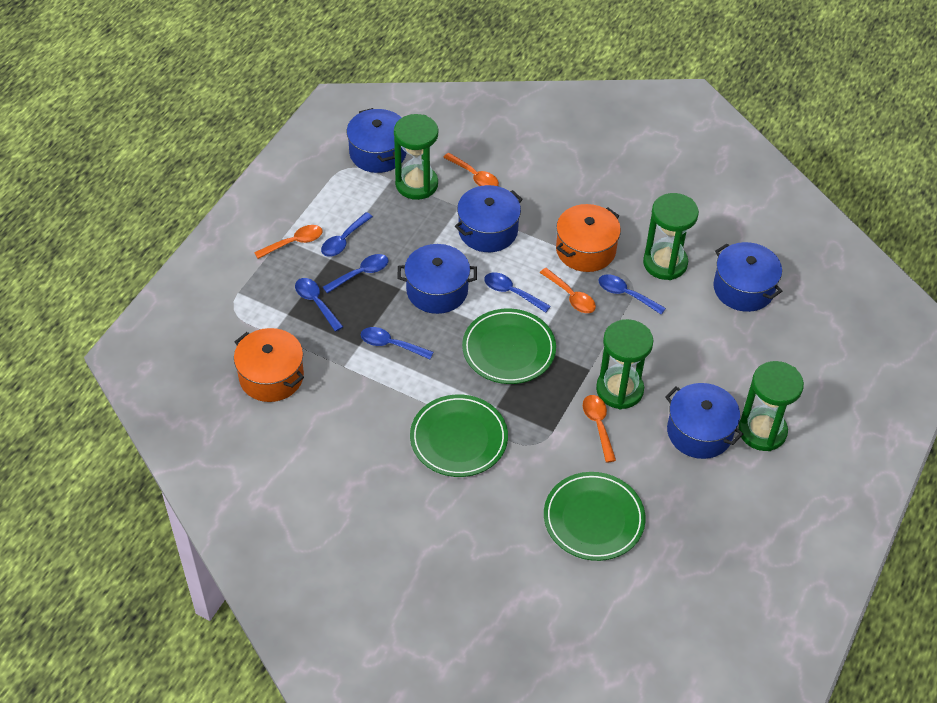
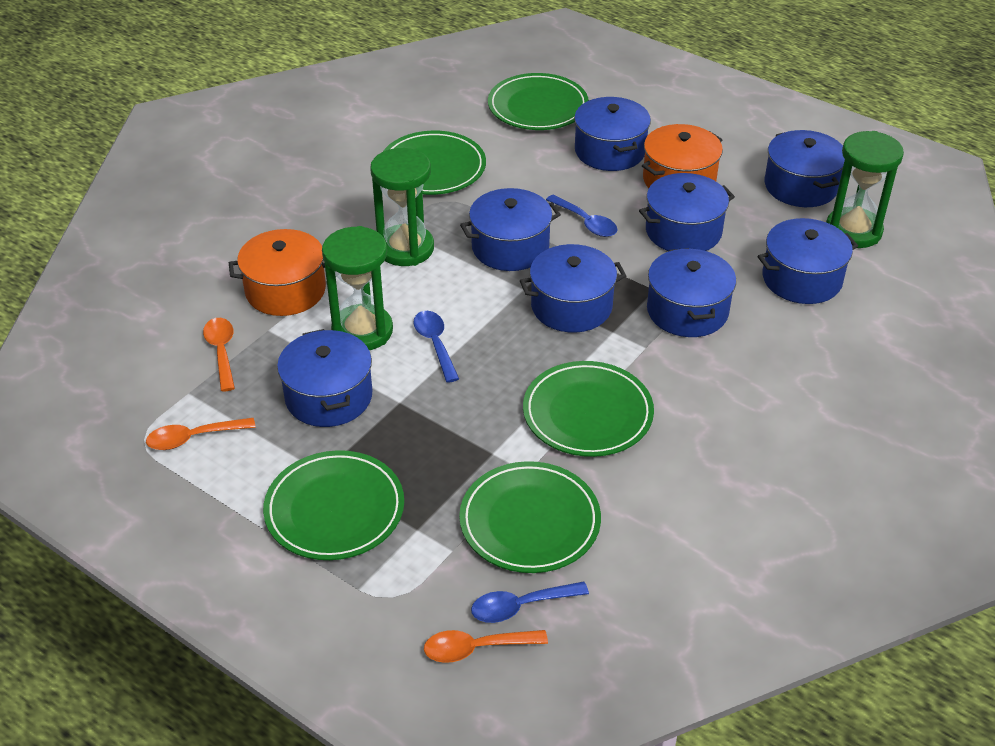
blue pot: 5 -> 8
blue spoon: 6 -> 3
green hourglass: 4 -> 3
green plate: 3 -> 5
orange spoon: 4 -> 3

